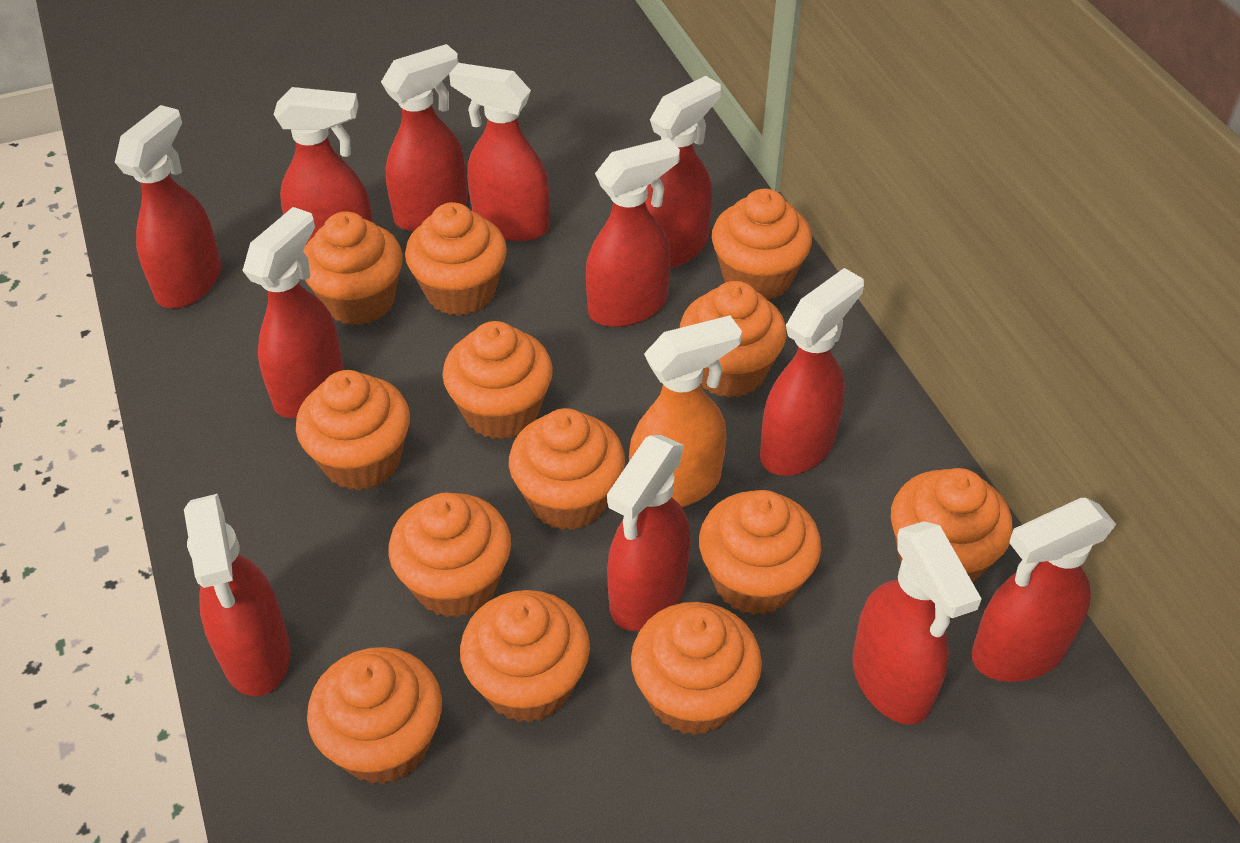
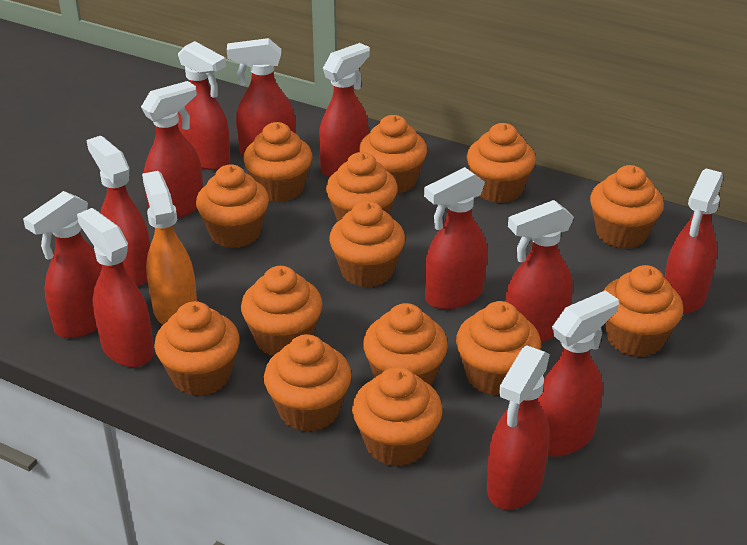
orange cupcake: 13 -> 14

